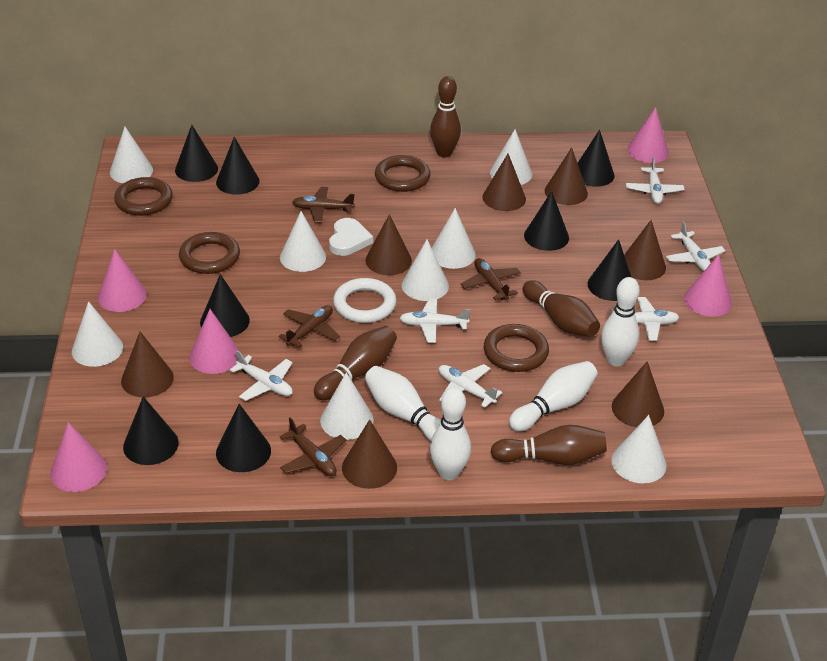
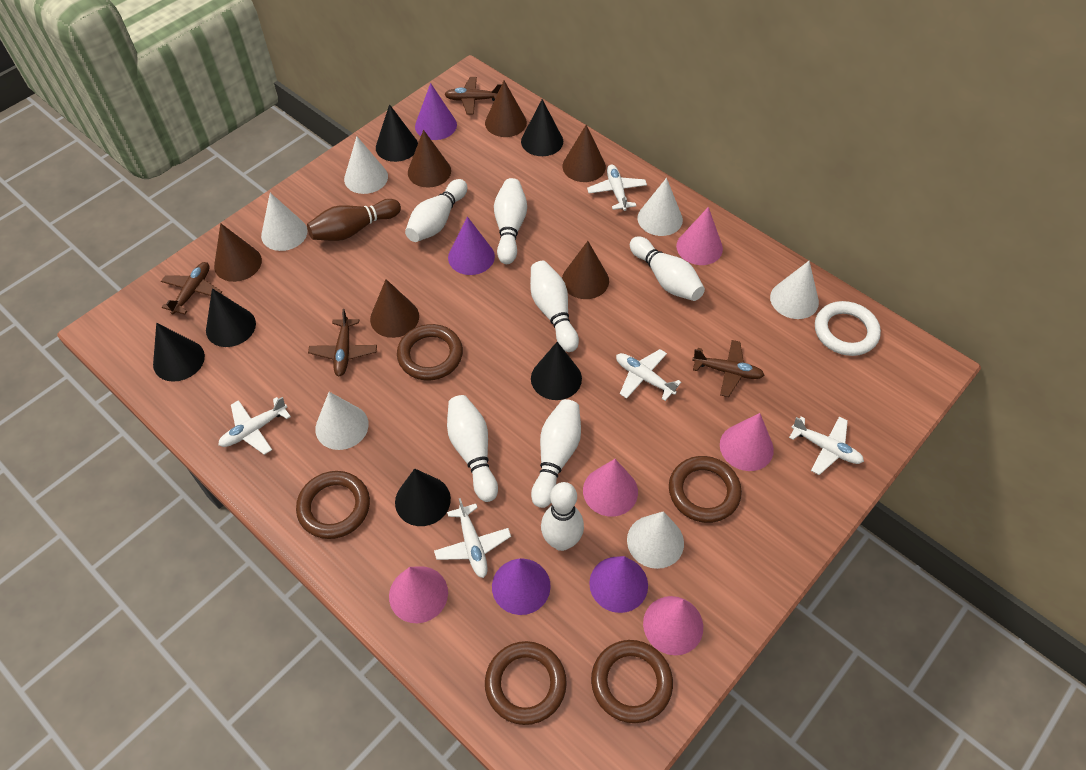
black cone: 8 -> 6
brown bowling pin: 4 -> 1
brown cone: 7 -> 6
brown ring: 4 -> 5
purple cone: 0 -> 4
white bowling pin: 4 -> 7
white cone: 8 -> 6
white heart: 1 -> 0
white plane: 6 -> 5

